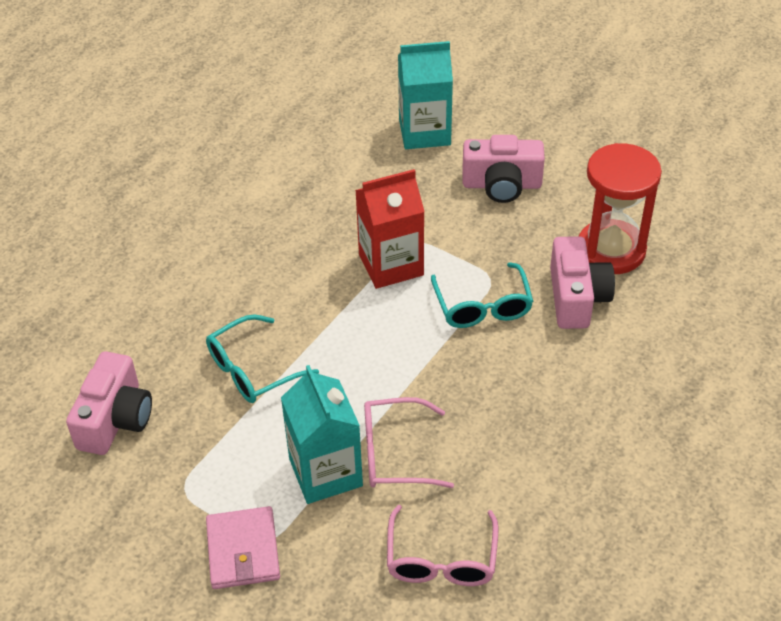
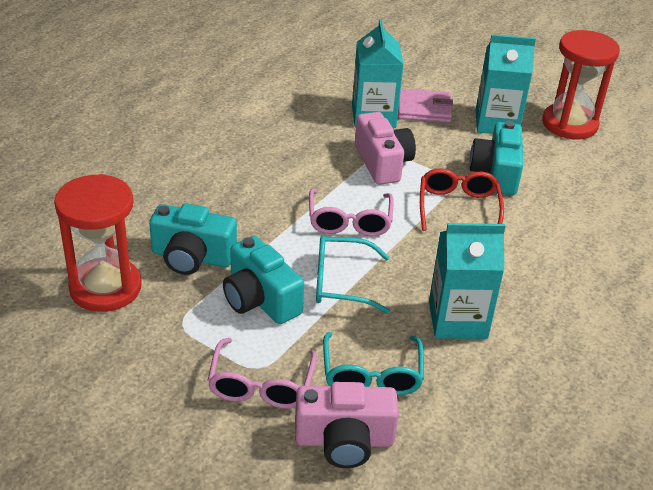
pink camera: 3 -> 2
red carton: 1 -> 0
red glasses: 0 -> 1
red hourglass: 1 -> 2
turquoise camera: 0 -> 3
turquoise carton: 2 -> 3

